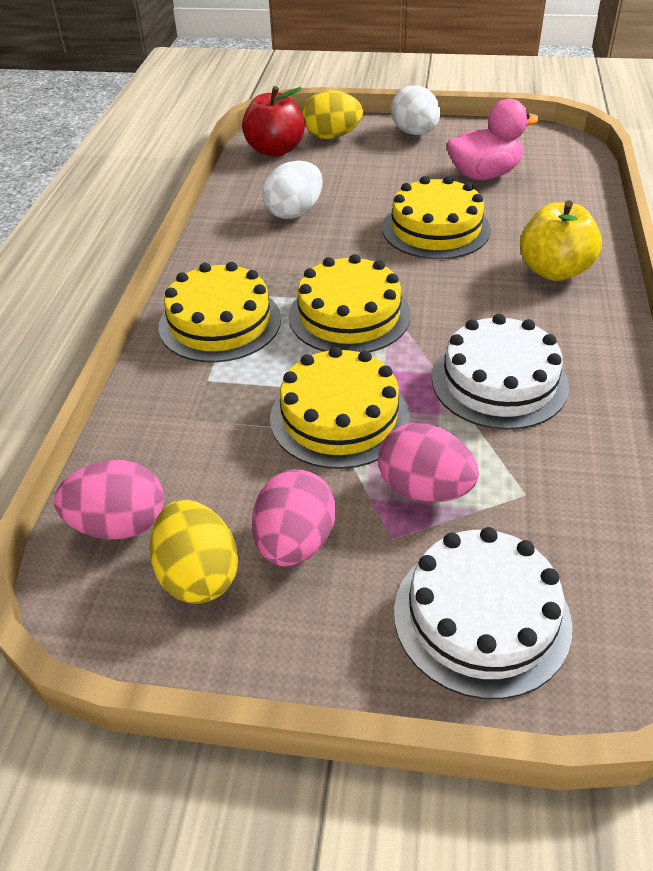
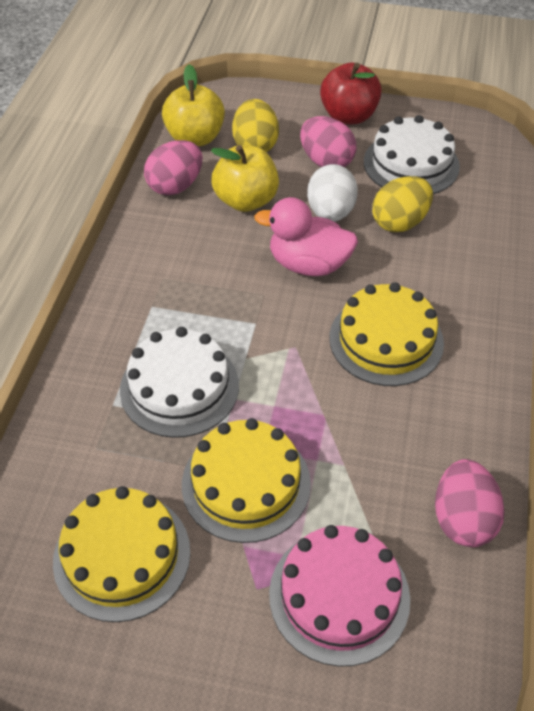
pink cake: 0 -> 1
white egg: 2 -> 1
yellow apple: 1 -> 2
yellow cake: 4 -> 3

